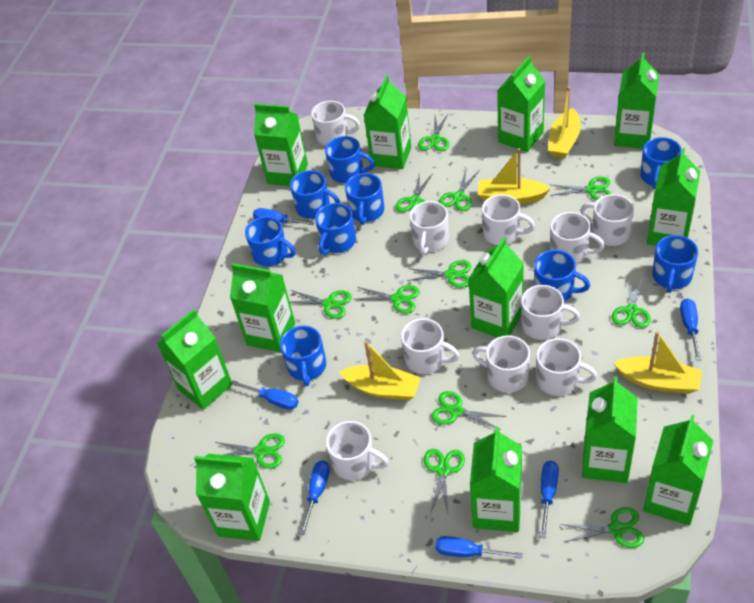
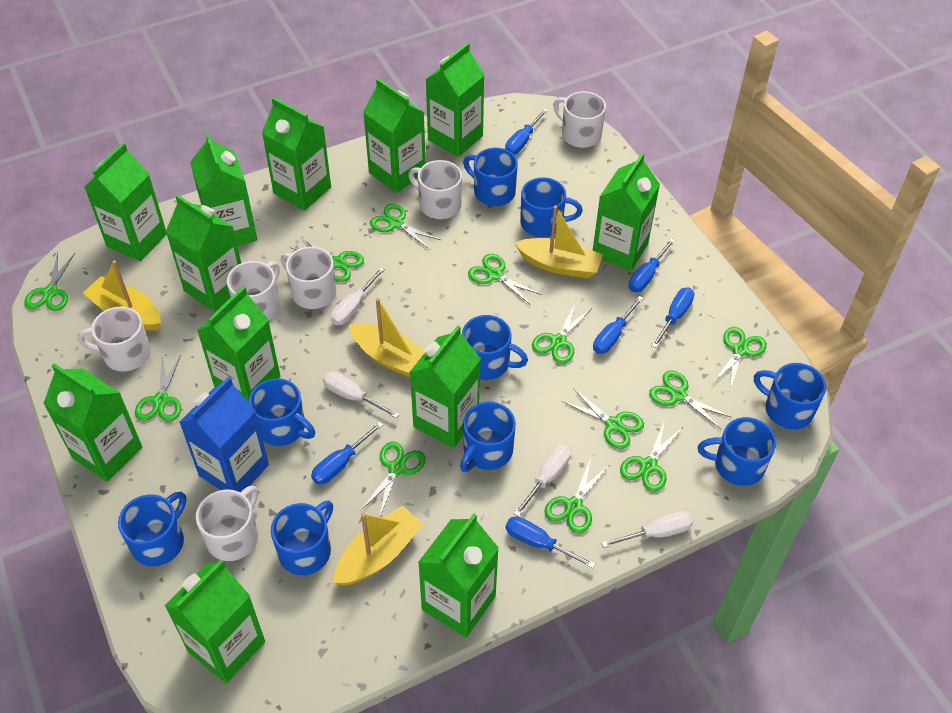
blue carton: 0 -> 1
white mug: 10 -> 6
white screwdriver: 0 -> 4

